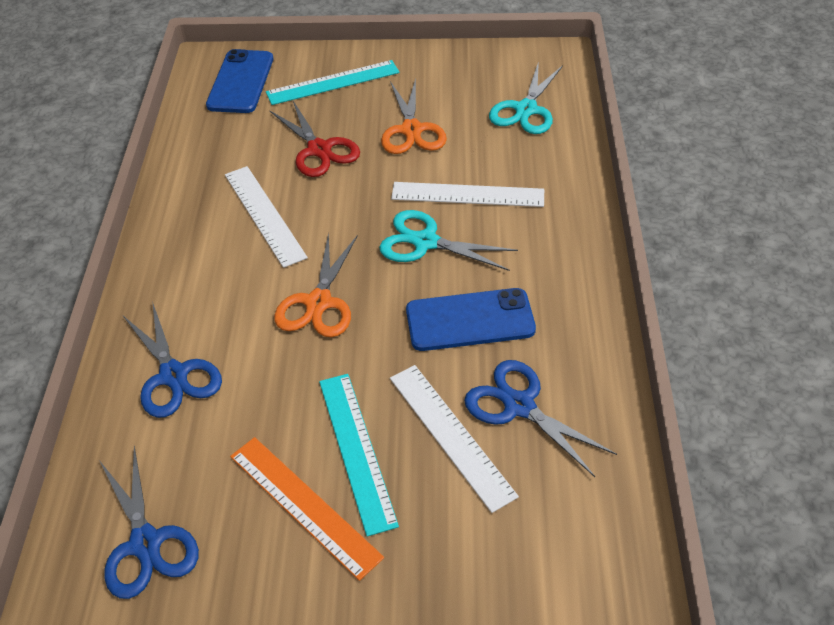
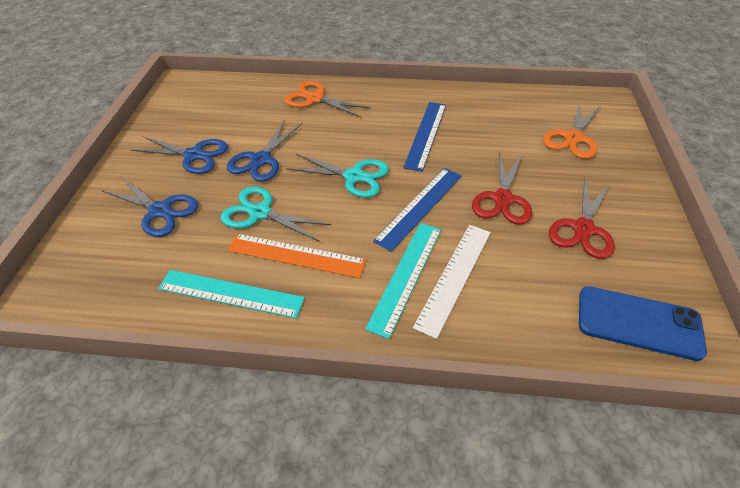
blue phone: 2 -> 1
blue ruler: 0 -> 2
red scissors: 1 -> 2
white ruler: 3 -> 1

